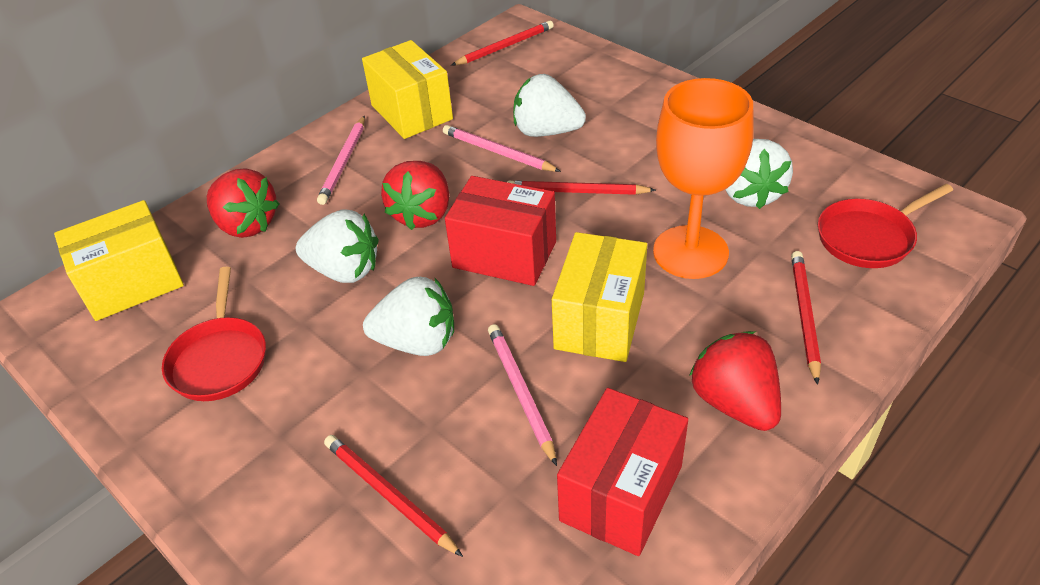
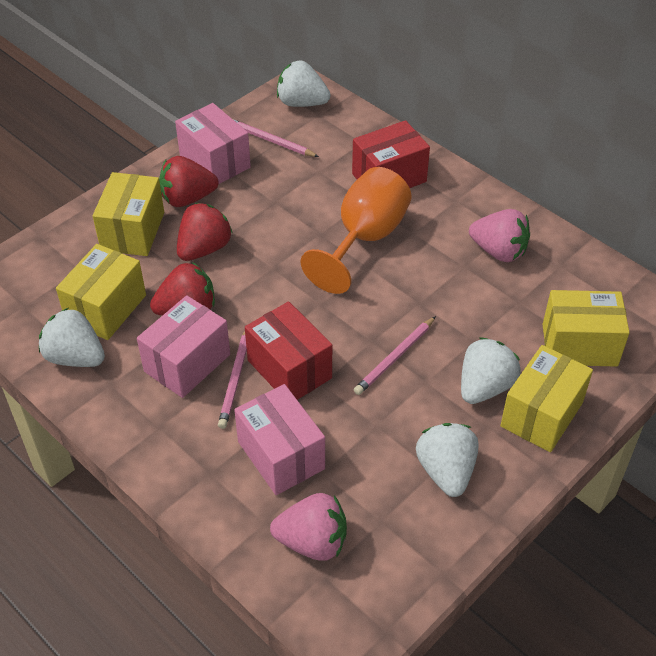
pink box: 0 -> 3
pink strawberry: 0 -> 2
red pan: 2 -> 0
red pencil: 4 -> 0
yellow box: 3 -> 4

